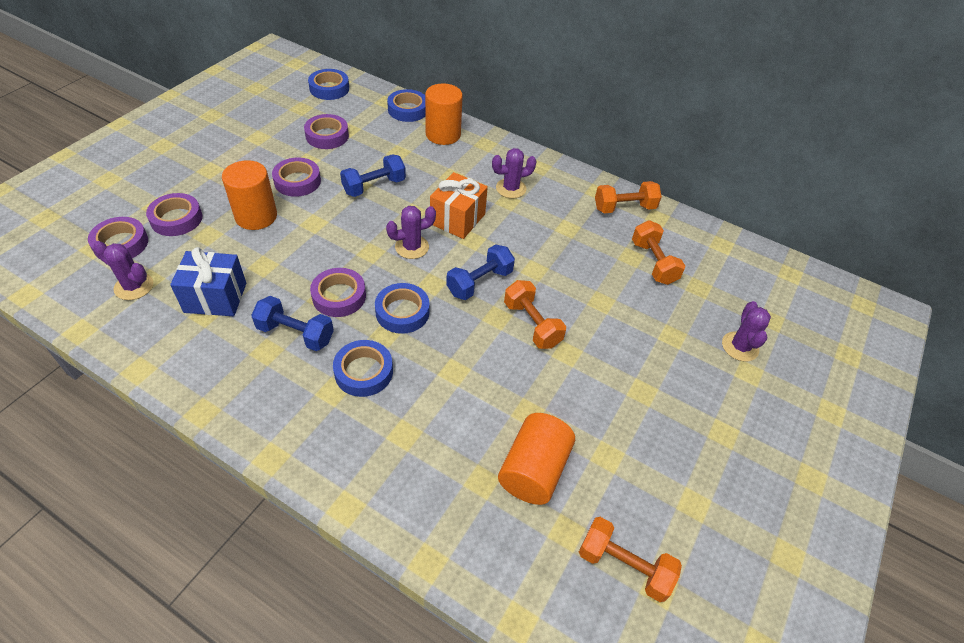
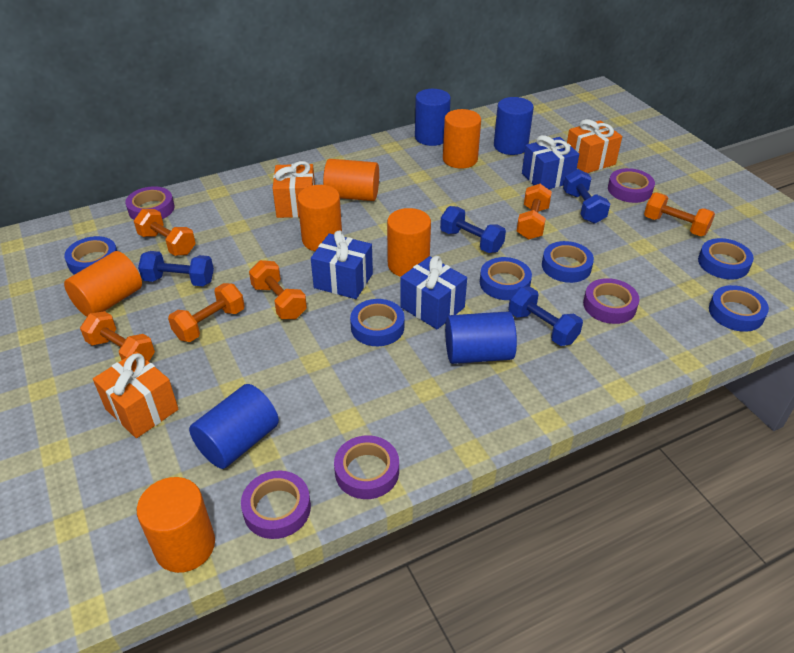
blue cylinder: 0 -> 4
blue dumbbell: 3 -> 4
blue gift: 1 -> 3
blue tape: 4 -> 6
orange cylinder: 3 -> 6
orange dumbbell: 4 -> 6
orange gift: 1 -> 3
purple cactus: 4 -> 0

